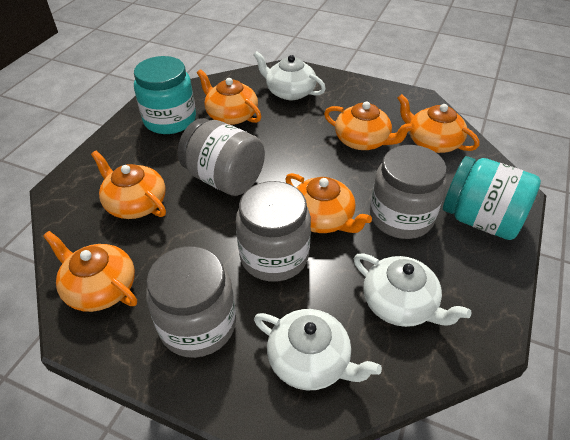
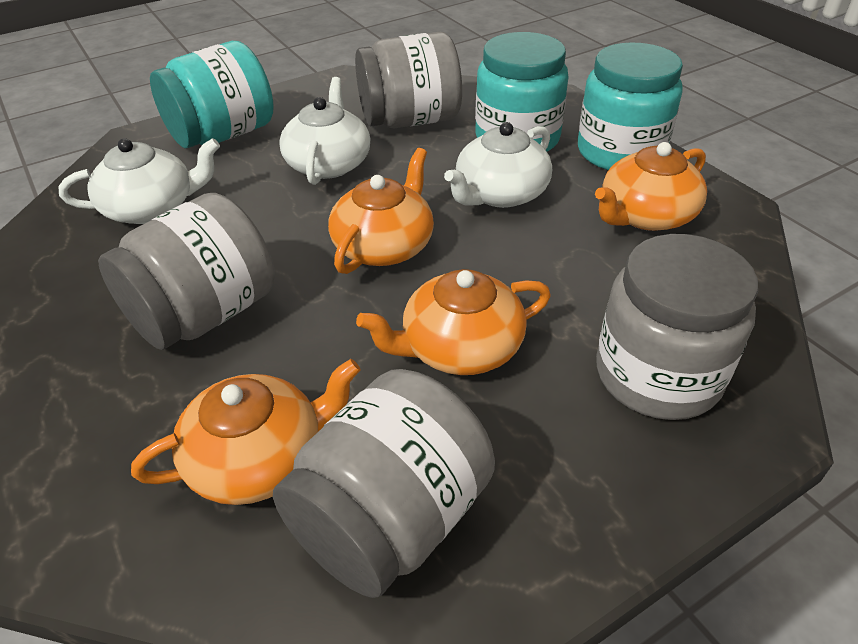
orange teapot: 6 -> 4
turquoise jar: 2 -> 3

